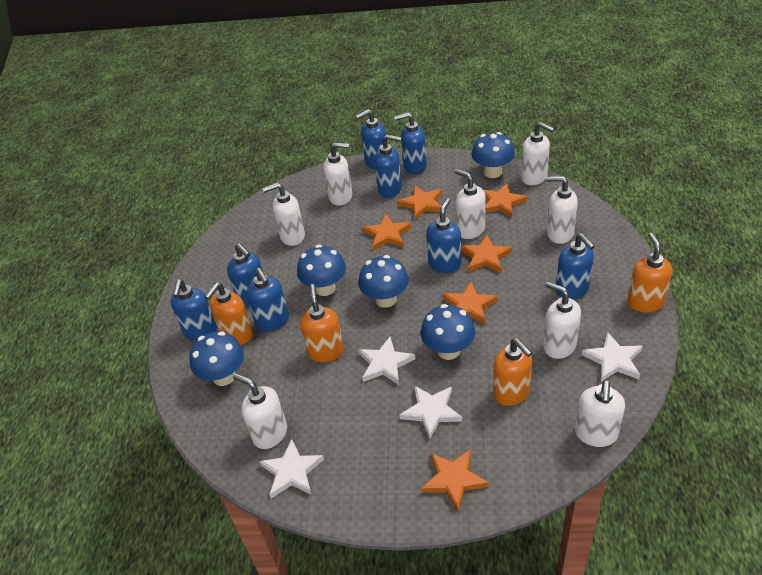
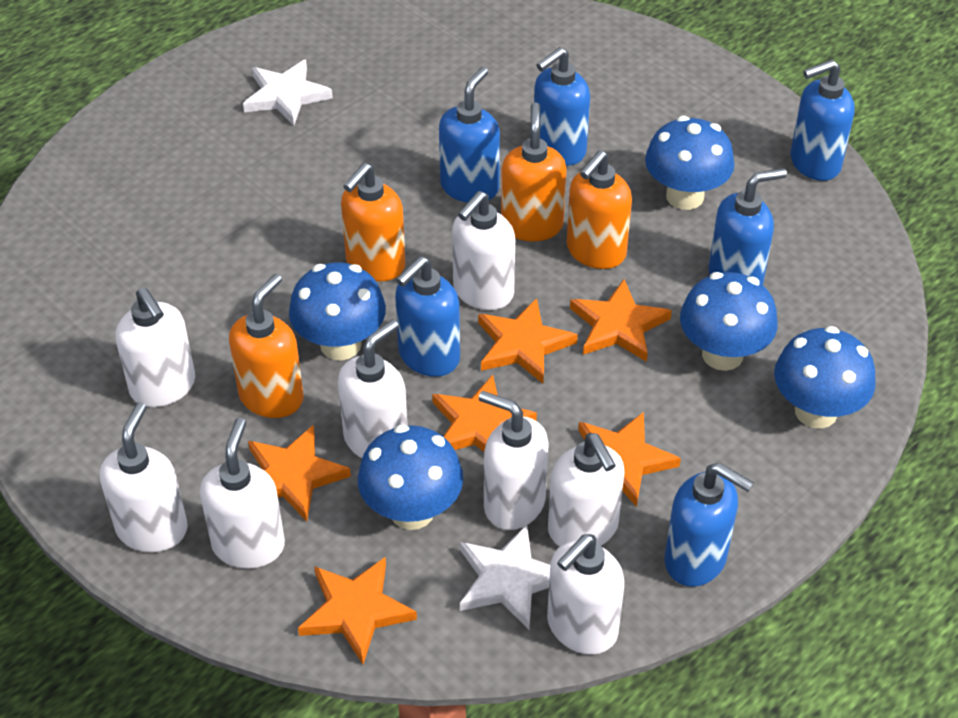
blue soap dispenser: 8 -> 6
white star: 4 -> 2

